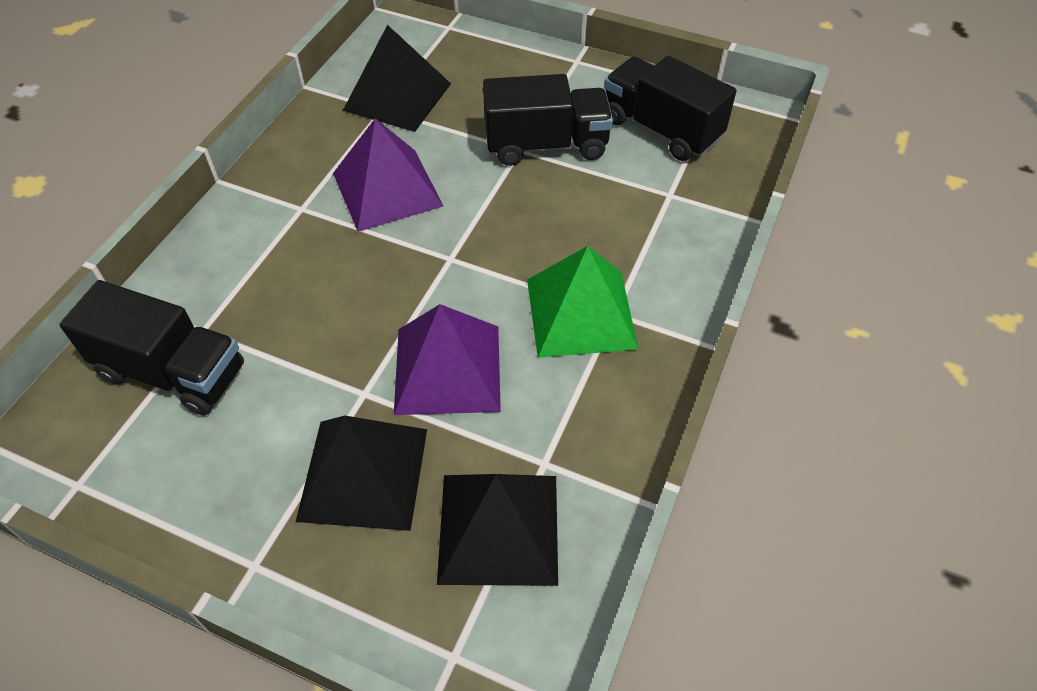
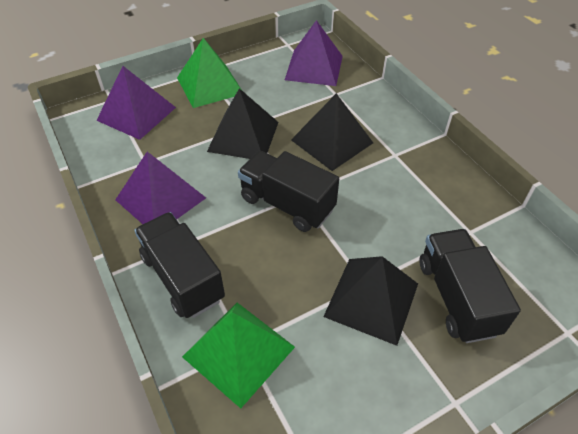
green pyramid: 1 -> 2
purple pyramid: 2 -> 3

